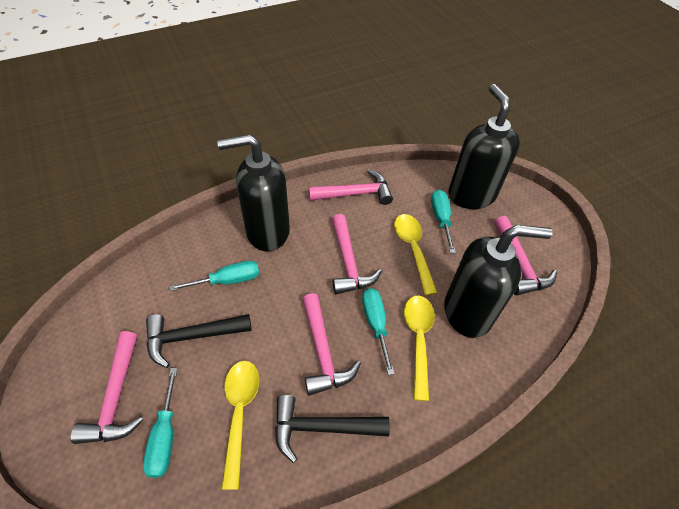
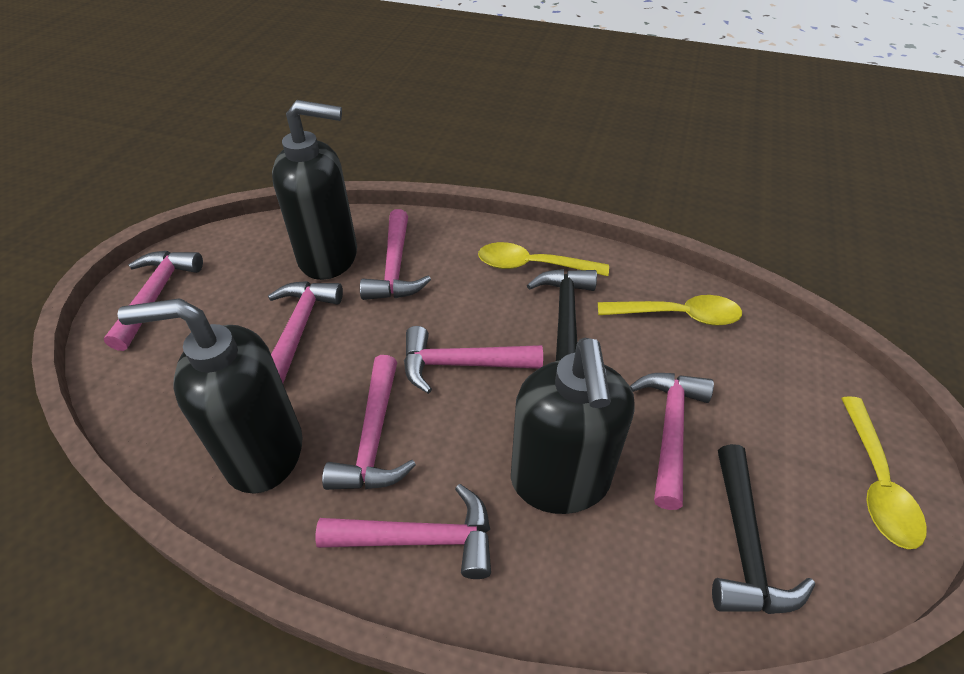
pink hammer: 5 -> 7
turquoise screwdriver: 4 -> 0

